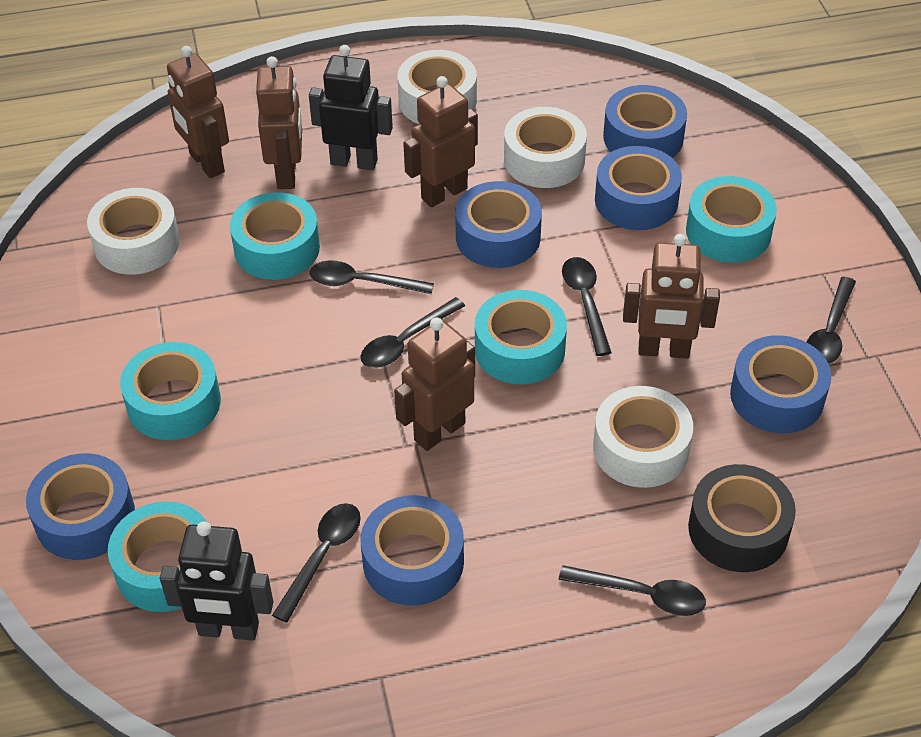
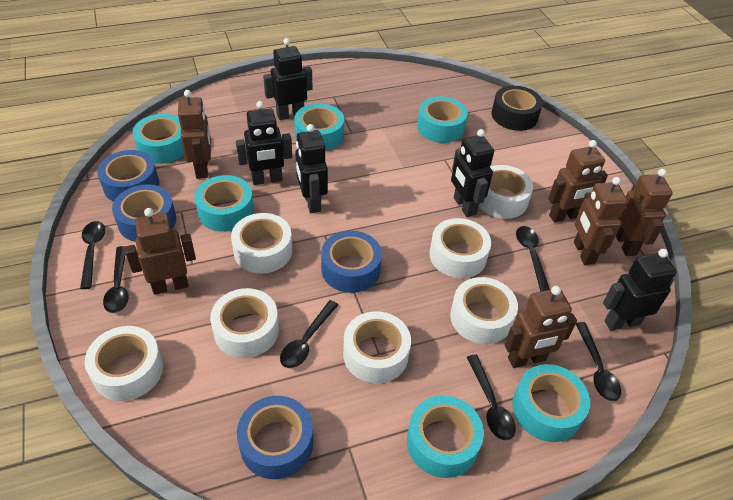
black robot: 2 -> 5
blue tape: 6 -> 4
brown robot: 5 -> 6
turquoise tape: 5 -> 6
white tape: 4 -> 7

